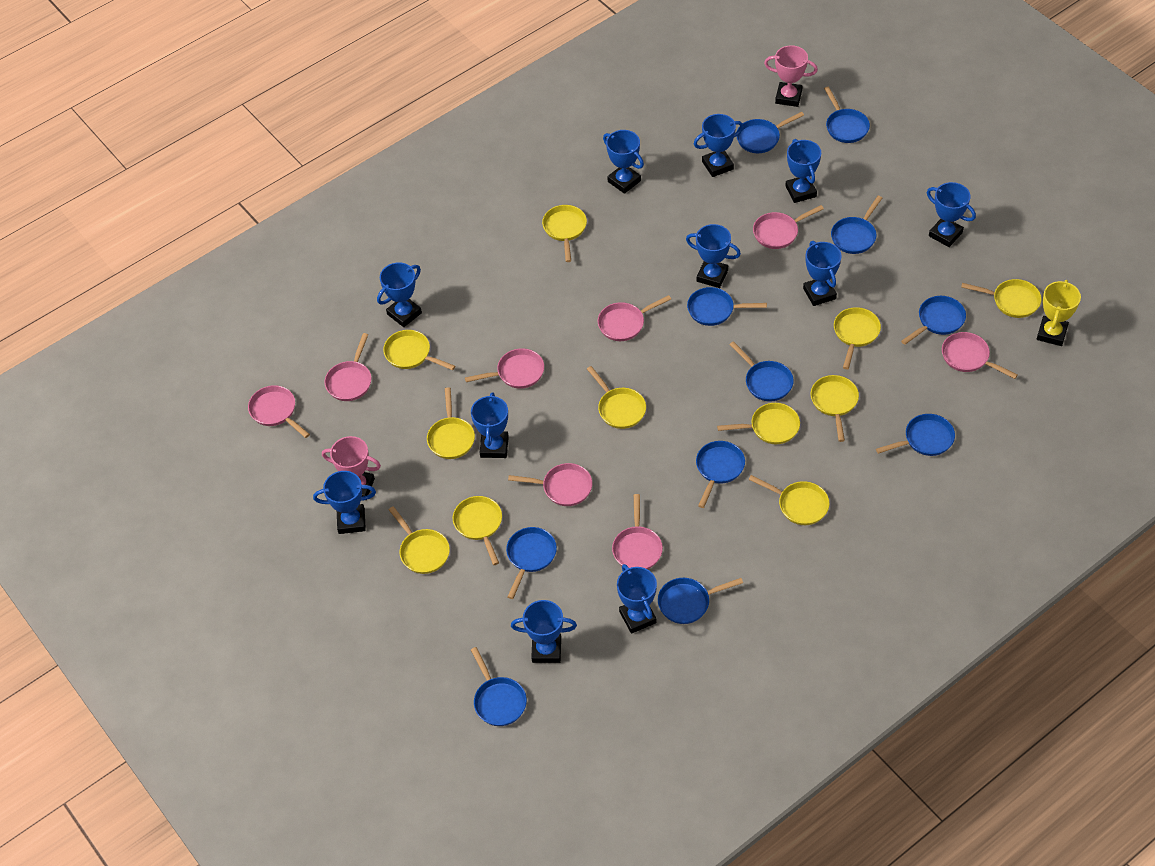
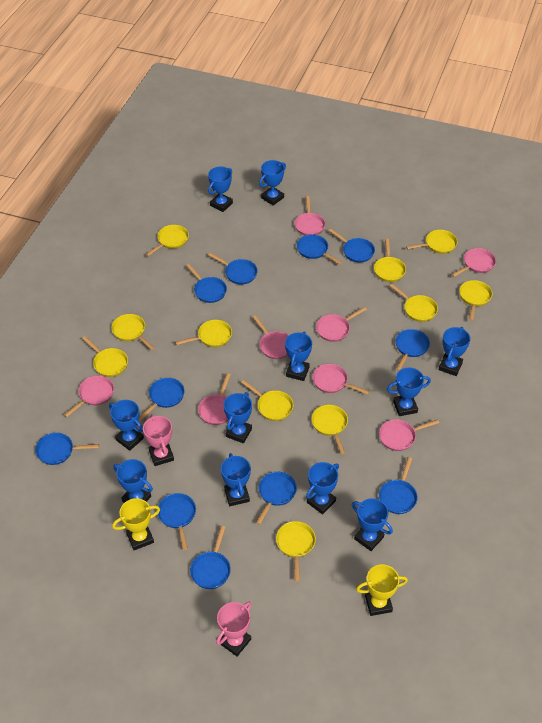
yellow trophy: 1 -> 2

